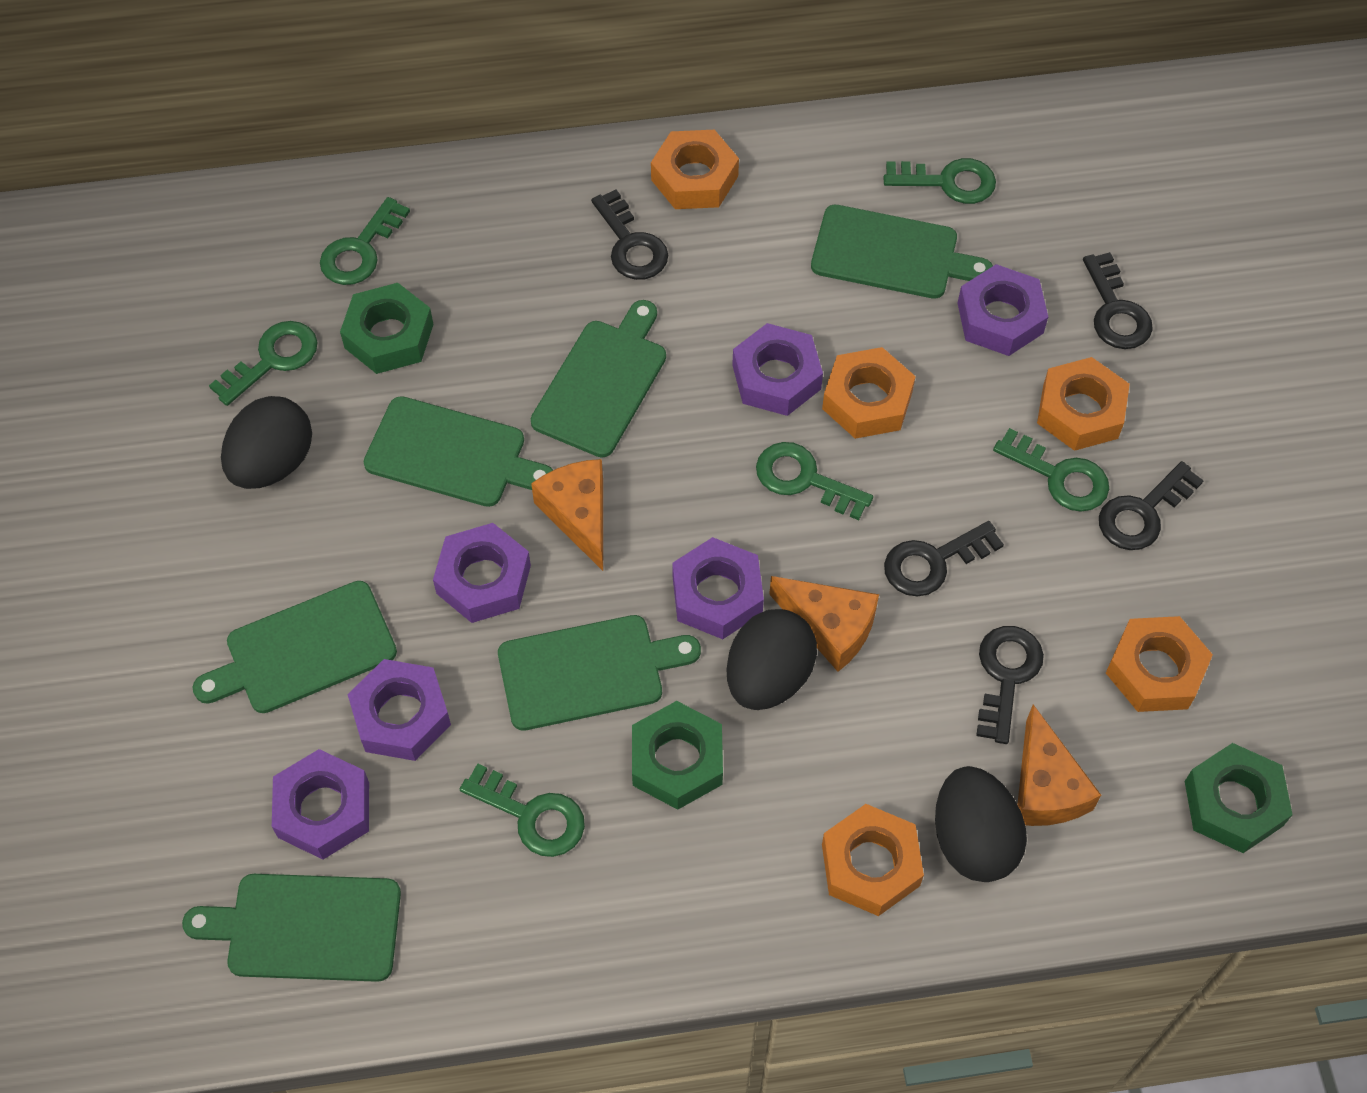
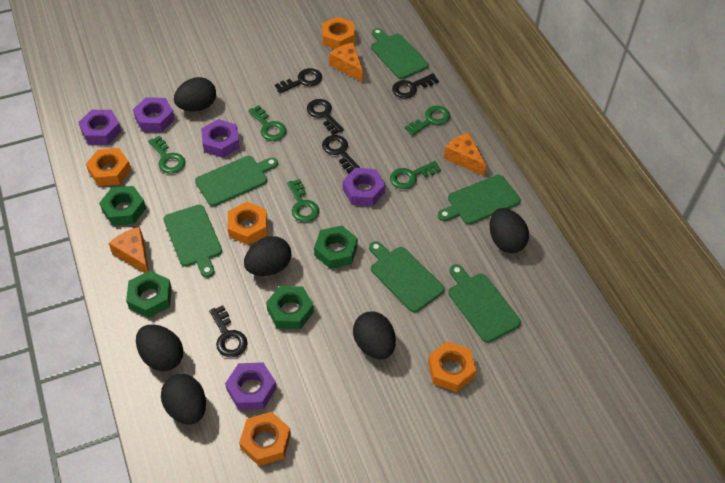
black egg: 3 -> 6
green key: 6 -> 5
green nut: 3 -> 4
purple nut: 6 -> 5

